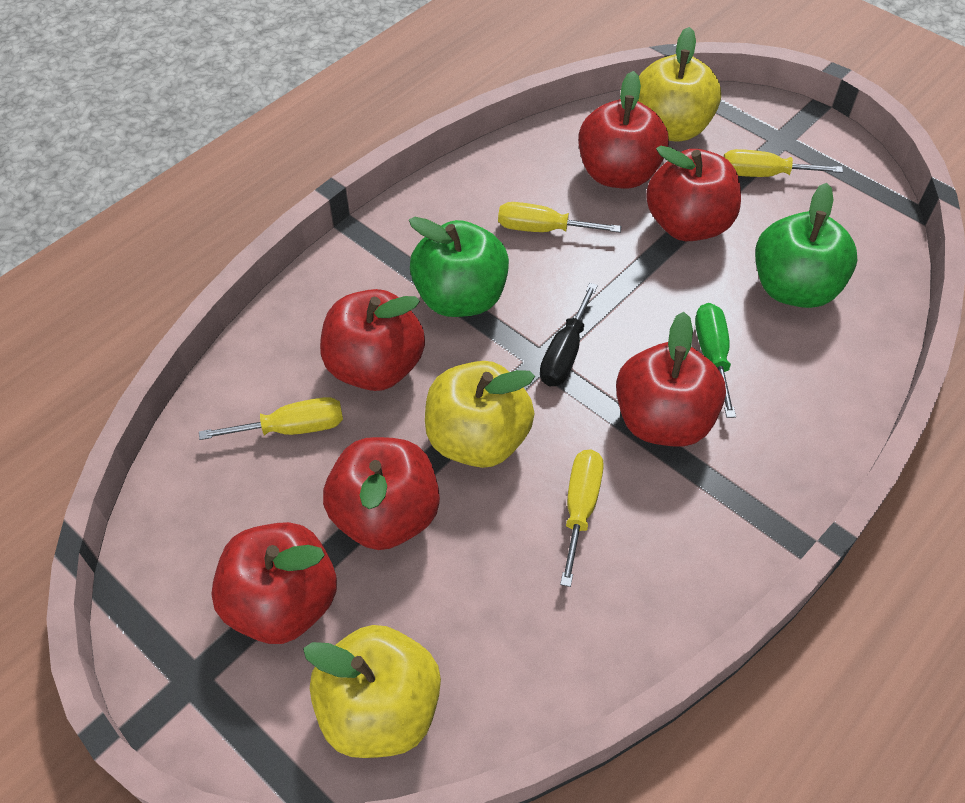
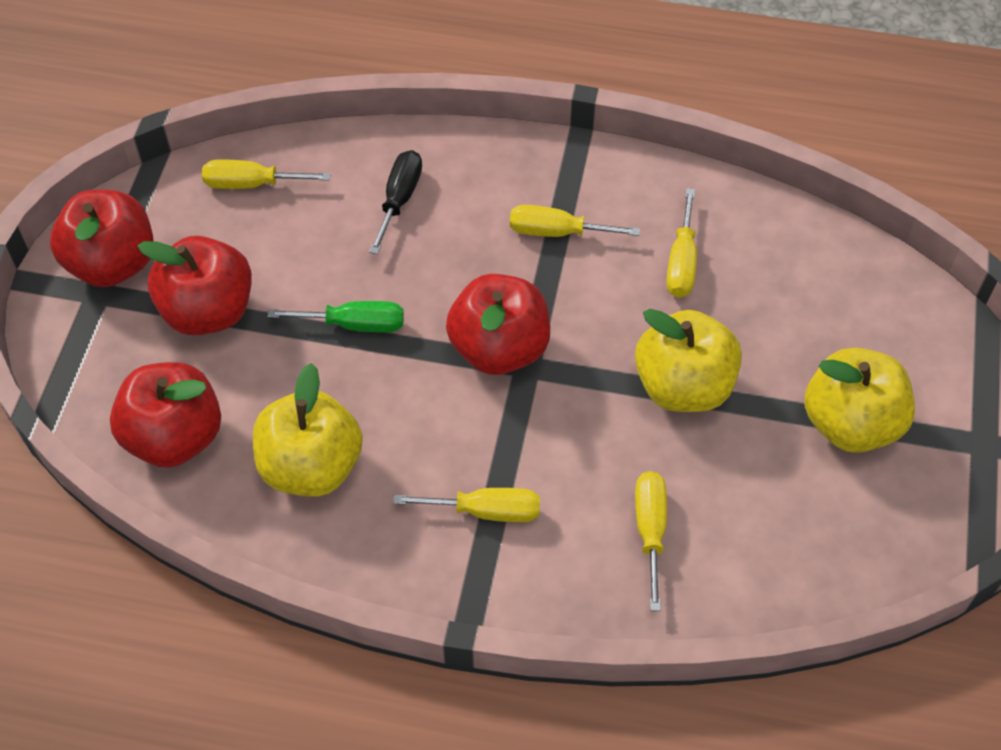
green apple: 2 -> 0
red apple: 6 -> 4
yellow screwdriver: 4 -> 5

